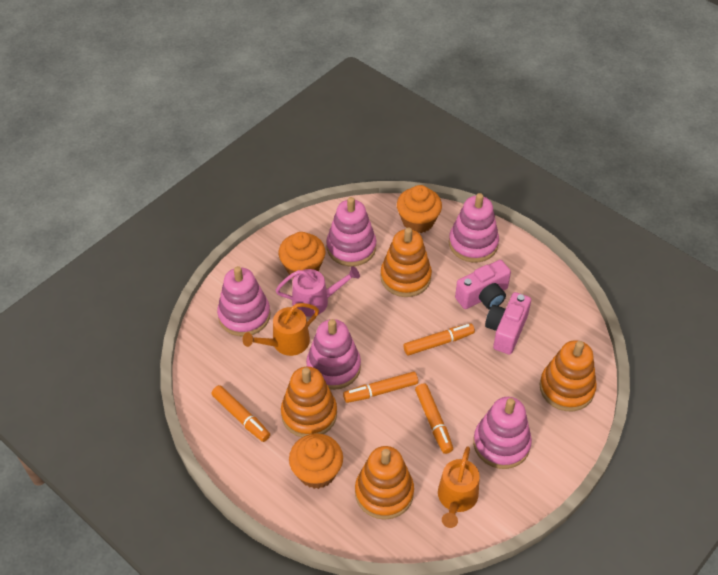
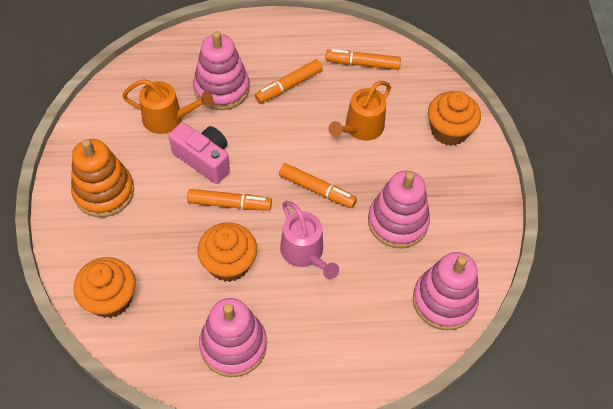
orange stacking toy: 4 -> 1
pink camera: 2 -> 1
pink stacking toy: 5 -> 4

